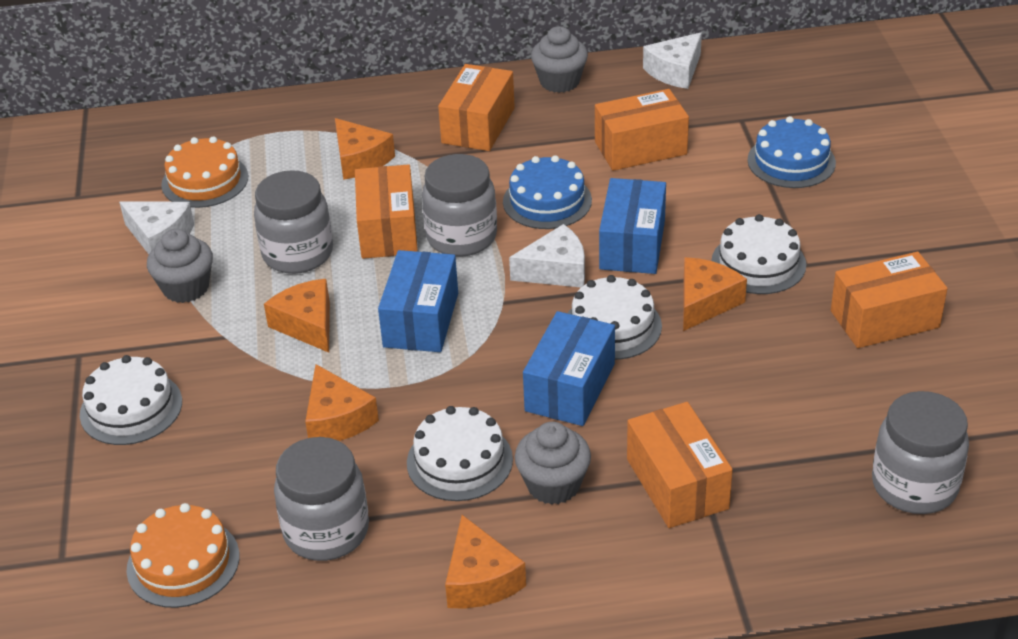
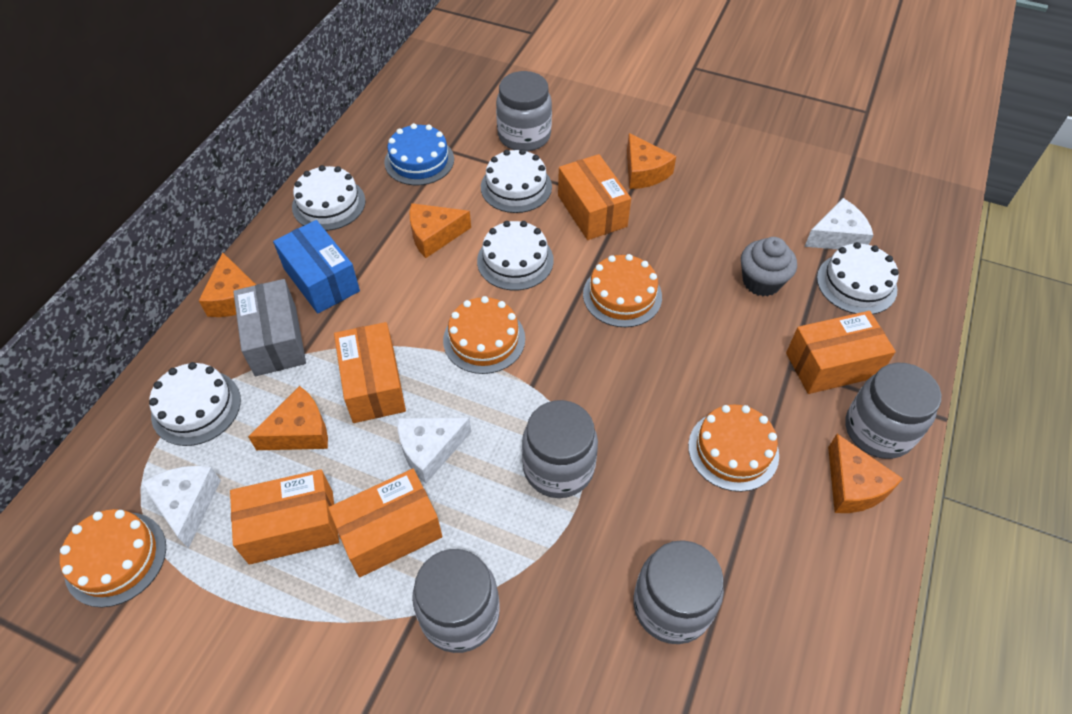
blue box: 3 -> 1
blue cake: 2 -> 1
grey box: 0 -> 1
grey cupcake: 3 -> 1
grey jar: 4 -> 5
orange cake: 2 -> 4
white cake: 4 -> 5

